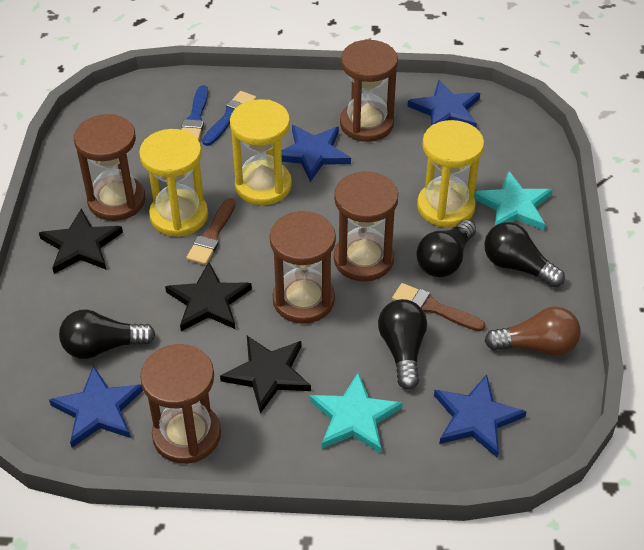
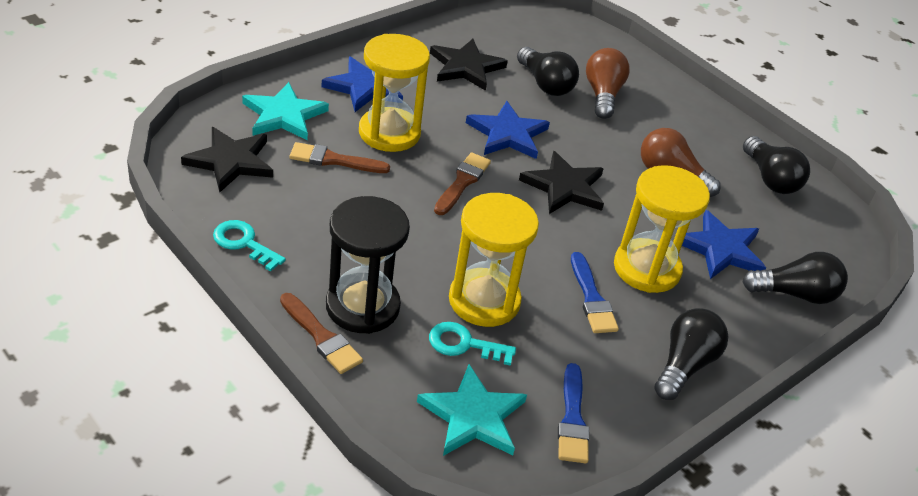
black hourglass: 0 -> 1
blue star: 4 -> 3
brown brush: 2 -> 3
brown hourglass: 5 -> 0
brown light bulb: 1 -> 2
turquoise key: 0 -> 2

